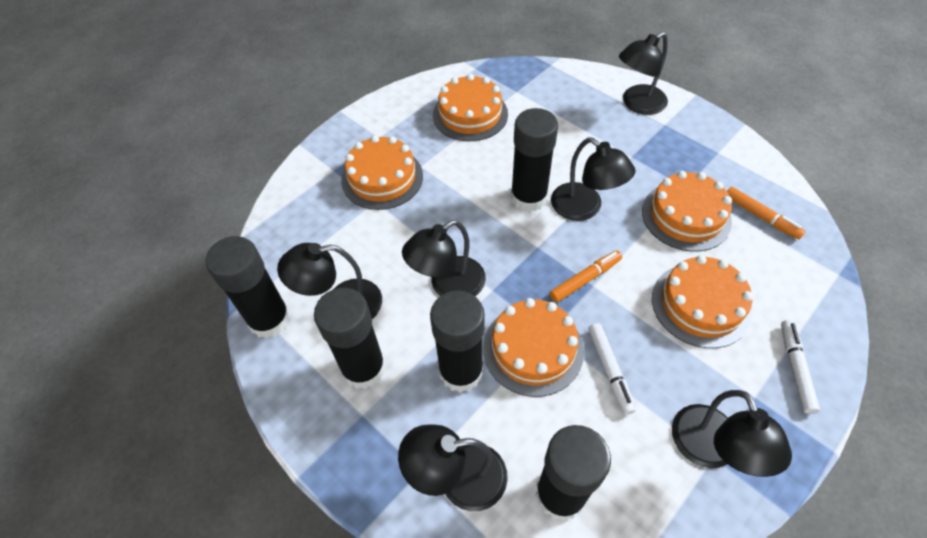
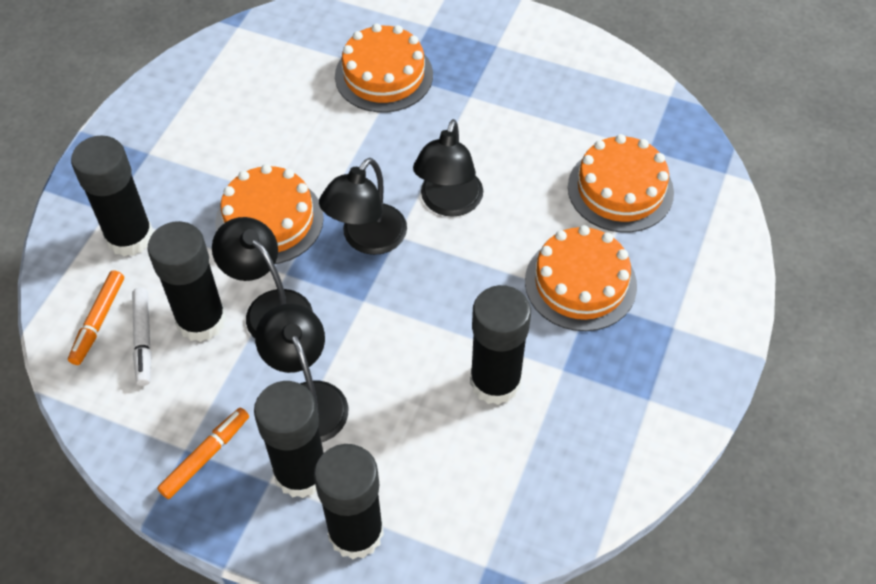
black lamp: 6 -> 4
orange cake: 5 -> 4
white marker: 2 -> 1

